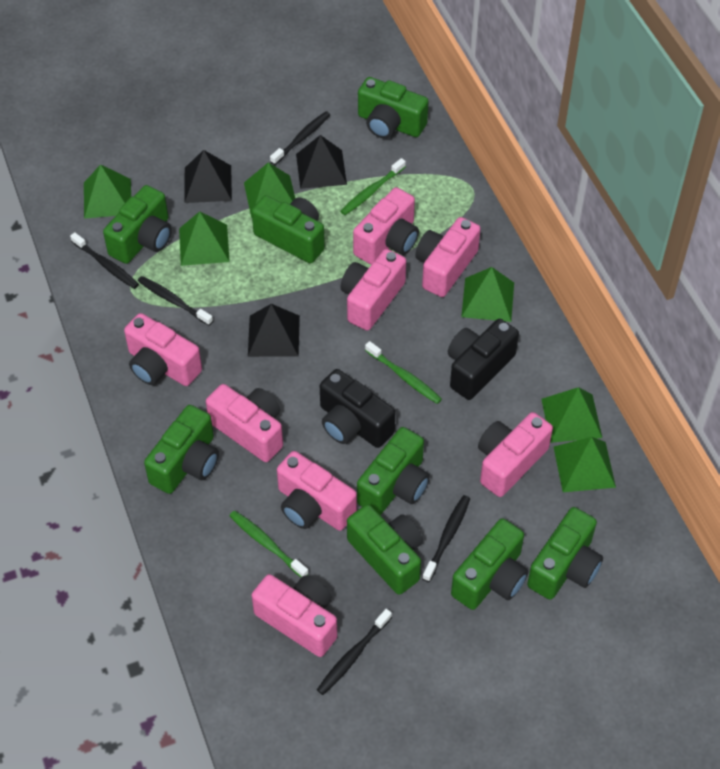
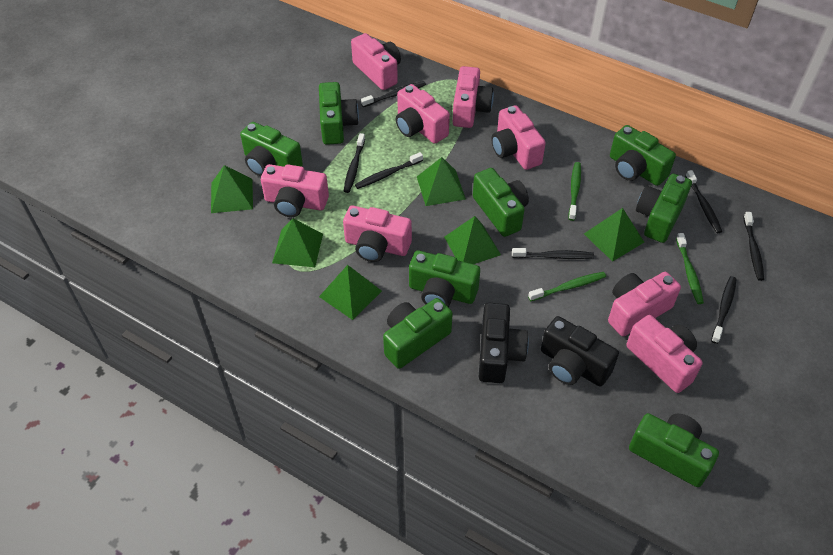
black pyramid: 3 -> 0
black toothbrush: 5 -> 7

